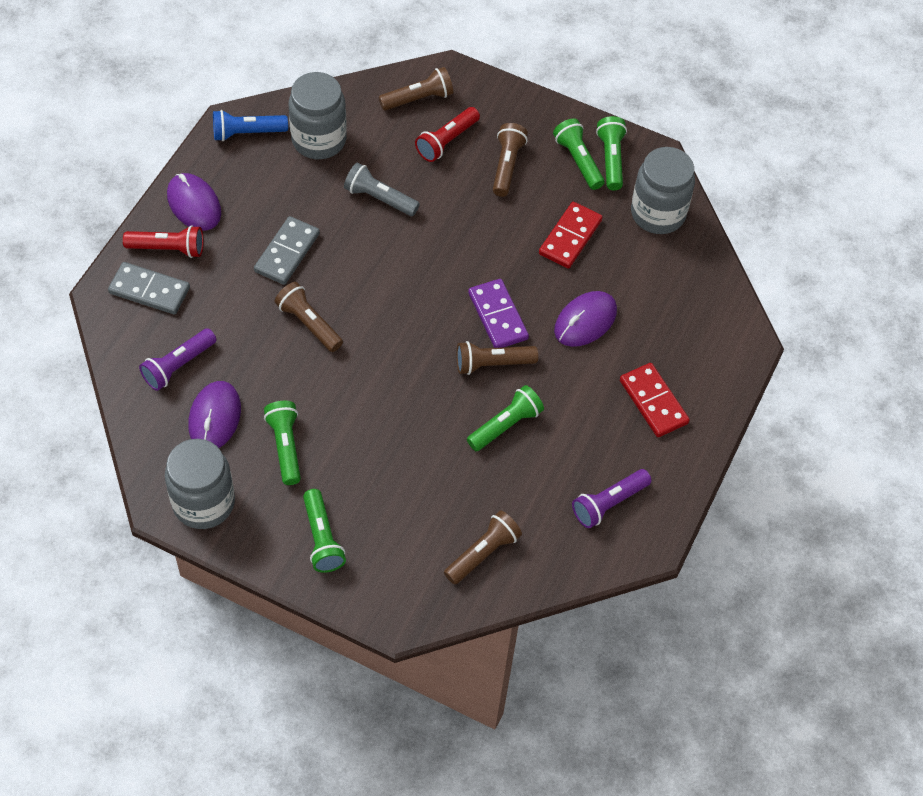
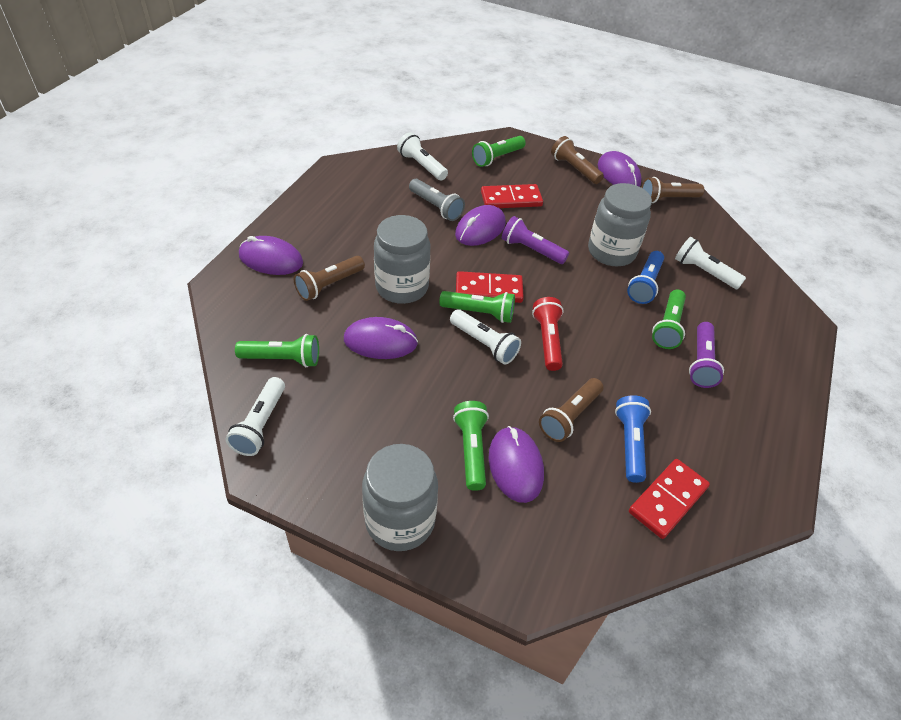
blue flashlight: 1 -> 2
brown flashlight: 5 -> 4
grey domino: 2 -> 0
purple domino: 1 -> 0
purple mouse: 3 -> 5
red domino: 2 -> 3
red flashlight: 2 -> 1
white flashlight: 0 -> 4

